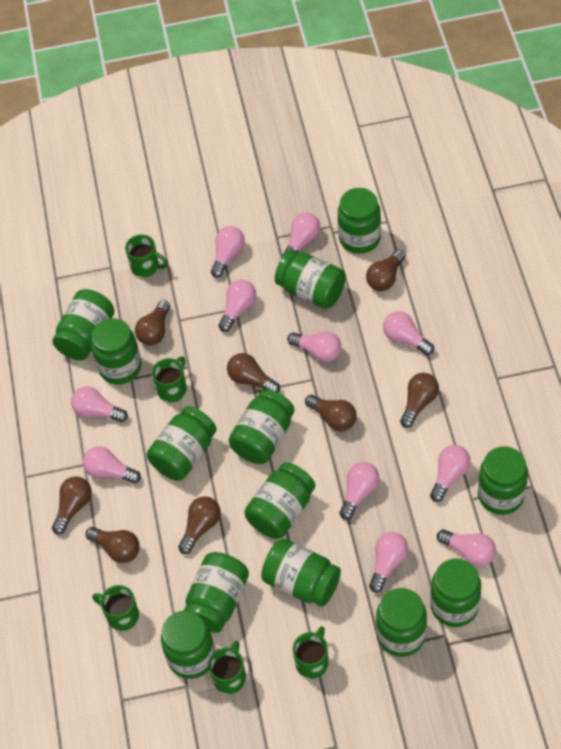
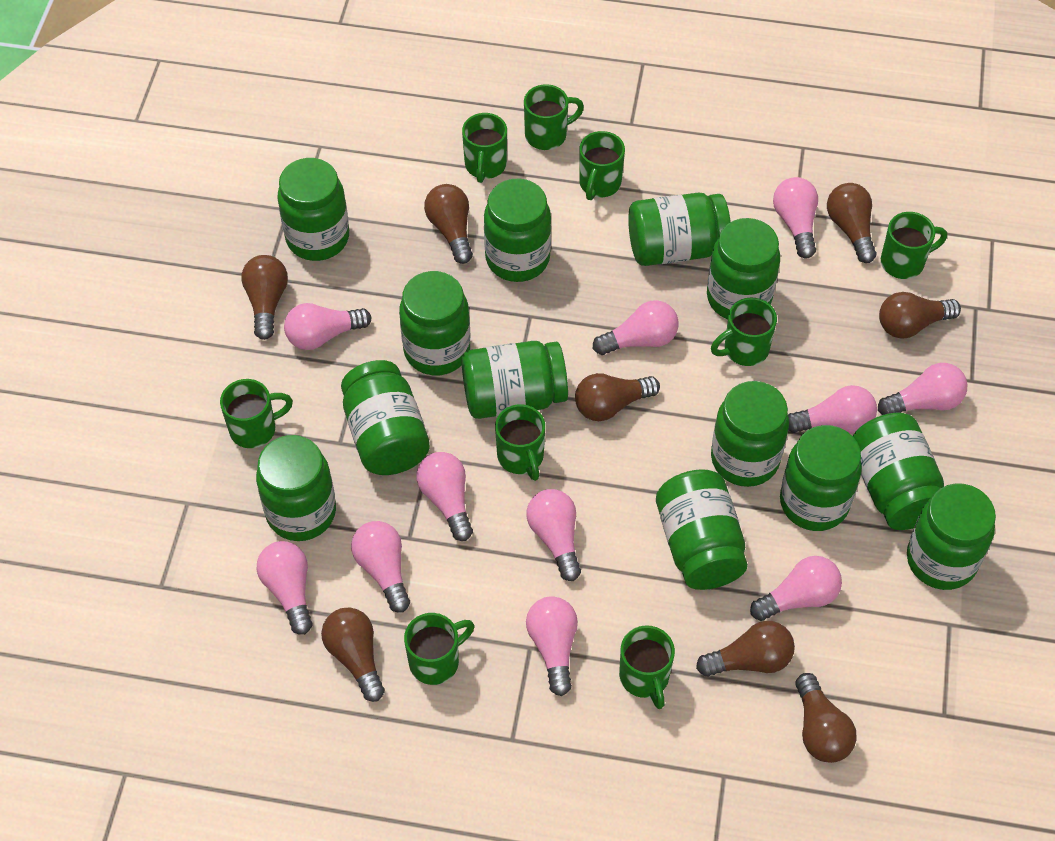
green mug: 5 -> 9

